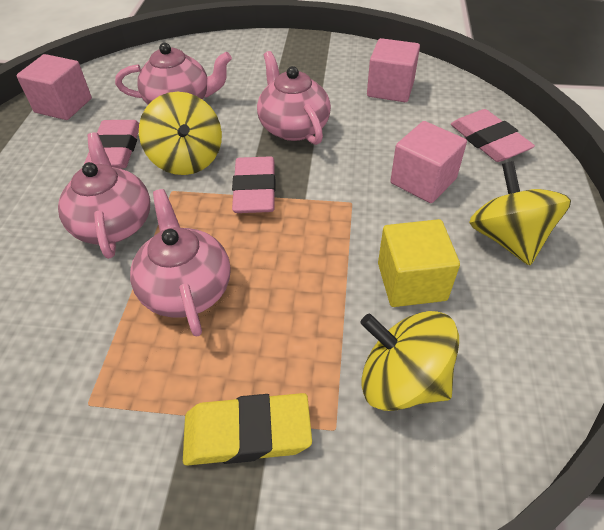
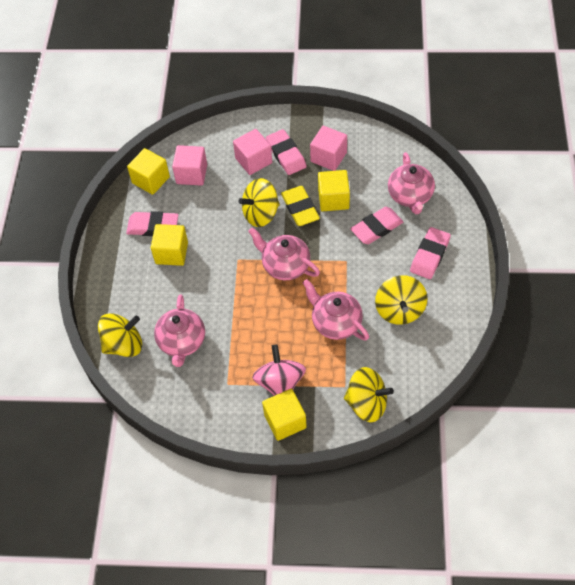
pink eraser: 3 -> 4
pink spinning top: 0 -> 1
yellow cube: 1 -> 4
yellow spinning top: 3 -> 4

